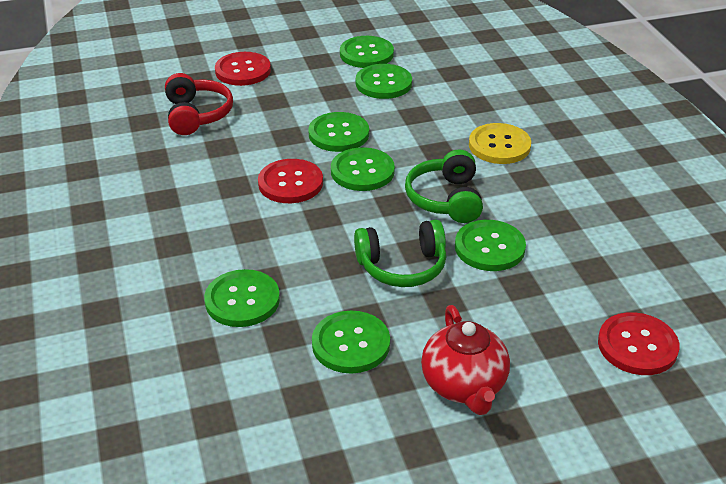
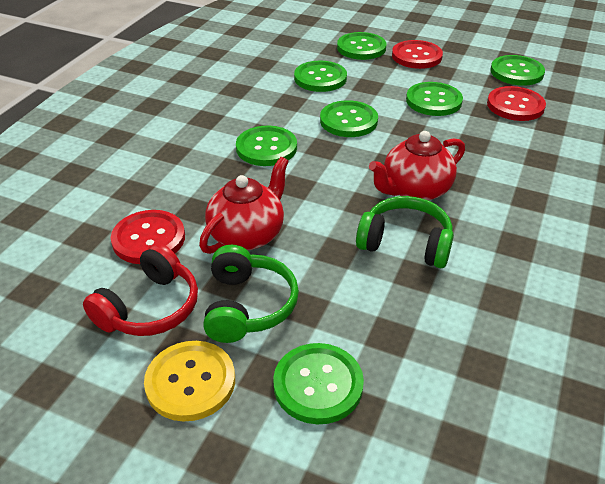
red teapot: 1 -> 2

